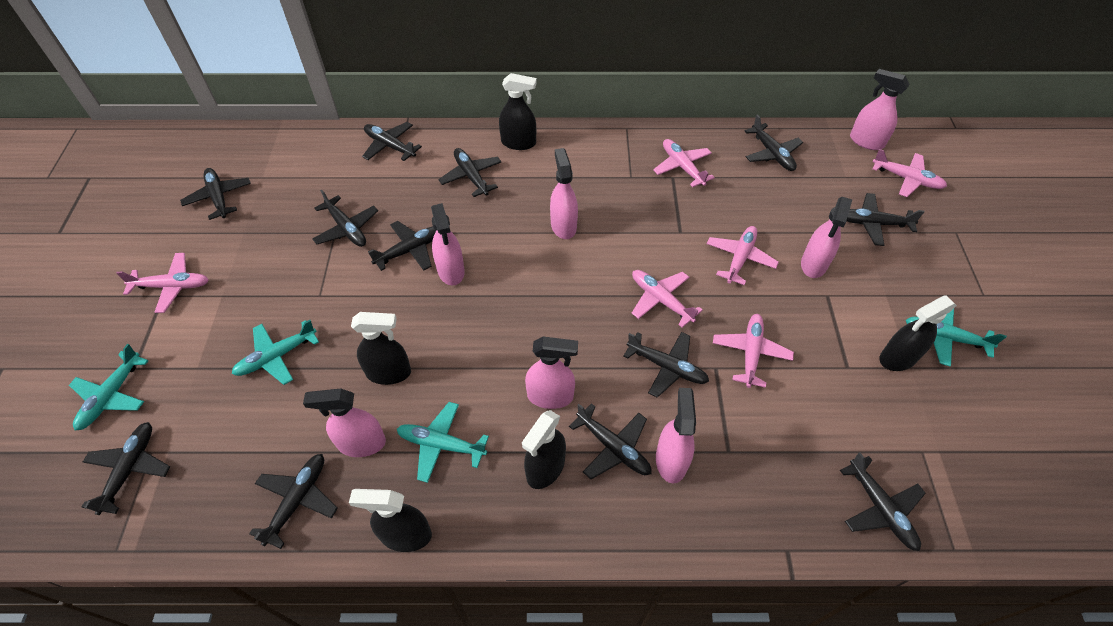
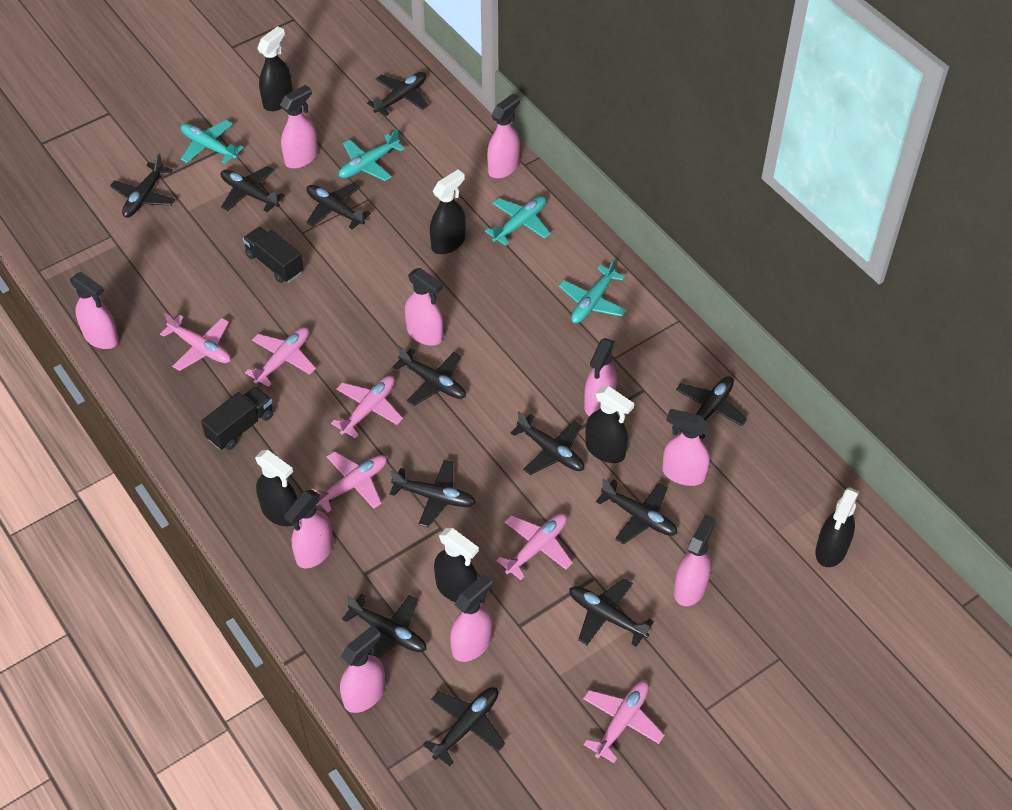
black spray bottle: 5 -> 6
black truck: 0 -> 2
pink spray bottle: 7 -> 10

